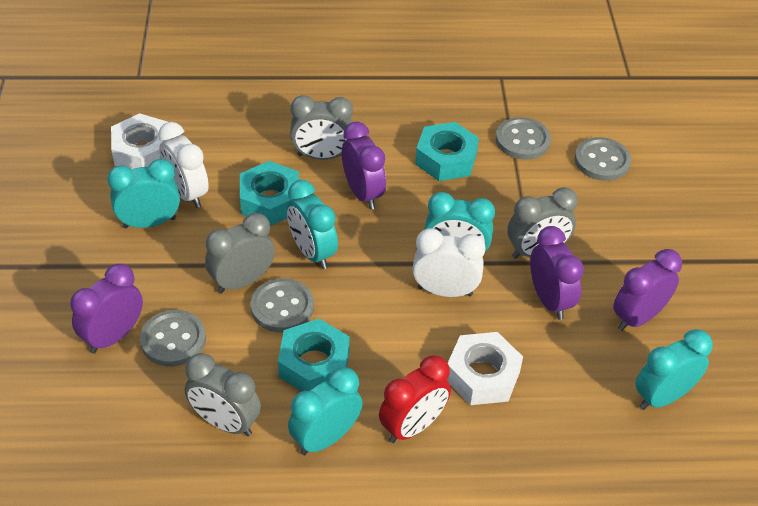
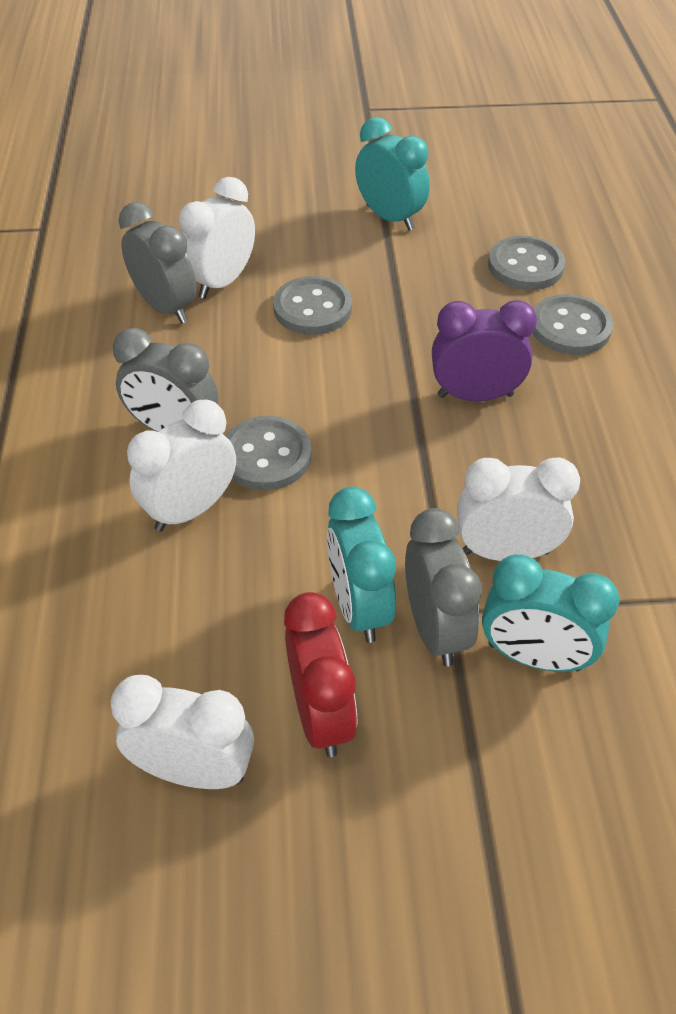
grey clock: 4 -> 3
purple clock: 4 -> 1
turquoise clock: 5 -> 3
turquoise nut: 3 -> 0
white clock: 2 -> 4
white nut: 2 -> 0

